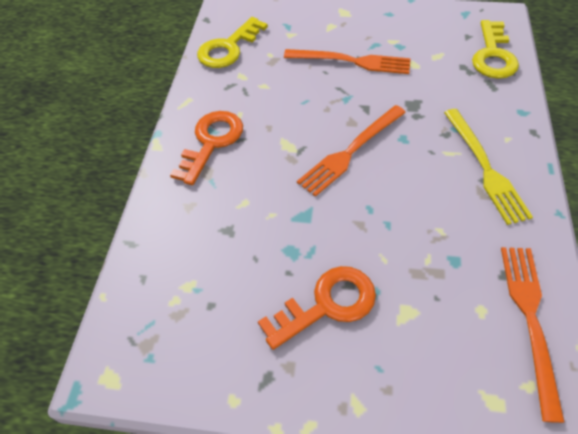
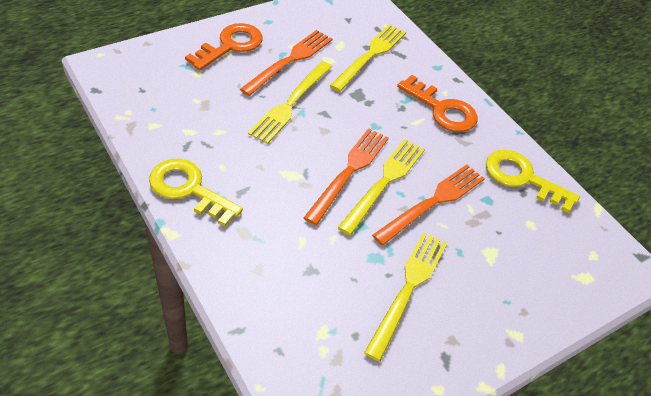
yellow fork: 1 -> 4

